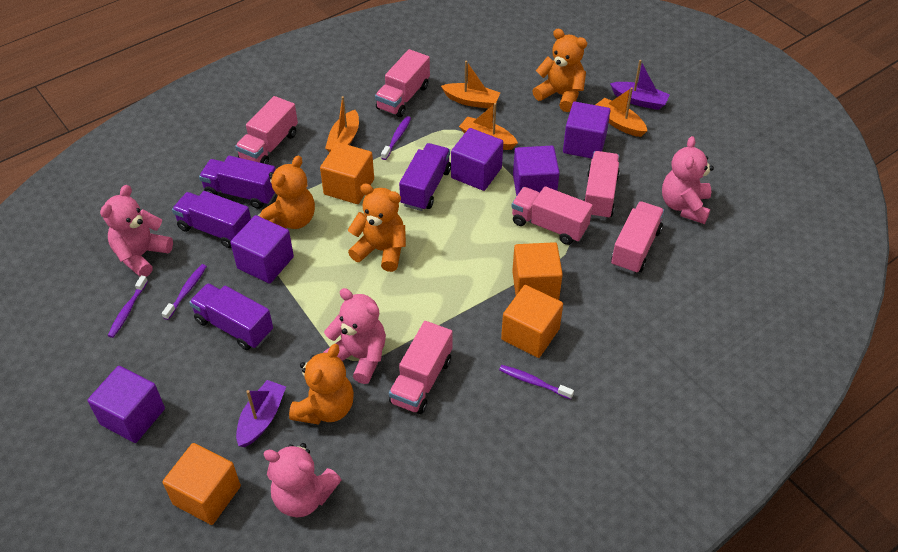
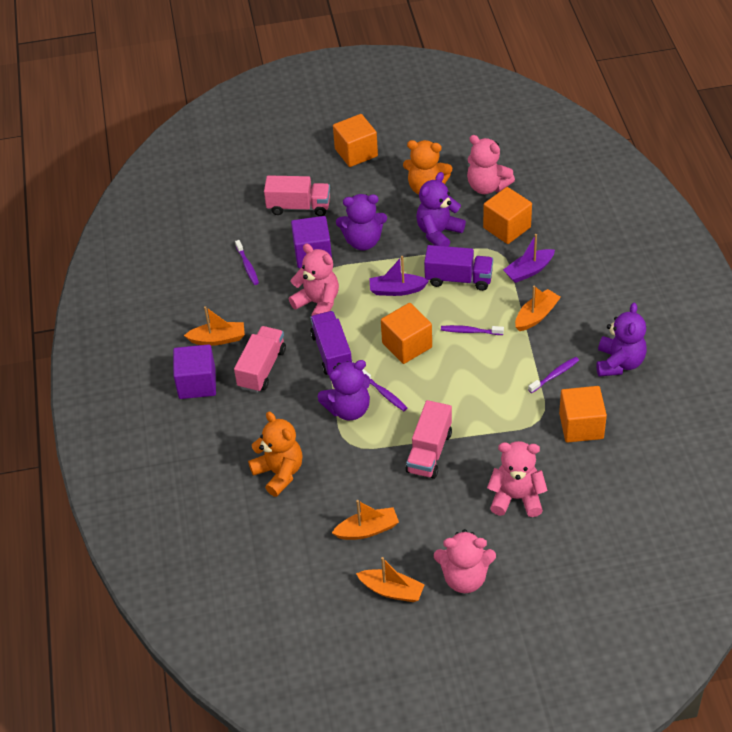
orange teddy bear: 4 -> 2
pink truck: 6 -> 3
purple cube: 5 -> 2
purple teddy bear: 0 -> 4
purple truck: 4 -> 2

